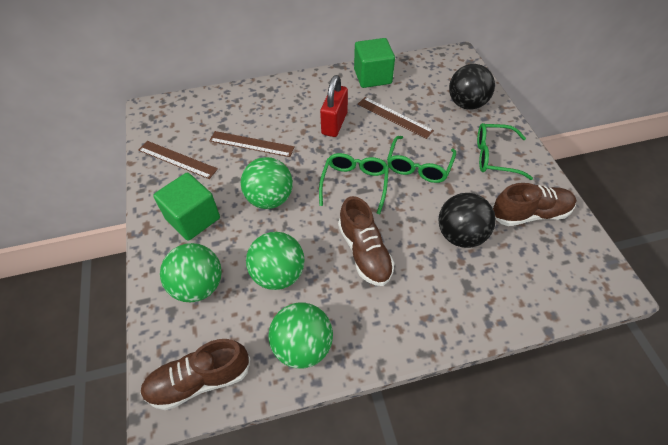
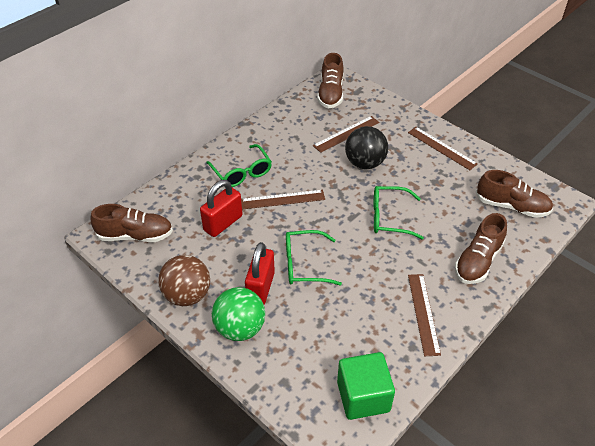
black ball: 2 -> 1
brown ball: 0 -> 1
brown ruler: 3 -> 4
brown shoe: 3 -> 4
green ball: 4 -> 1
green cube: 2 -> 1
red padlock: 1 -> 2

